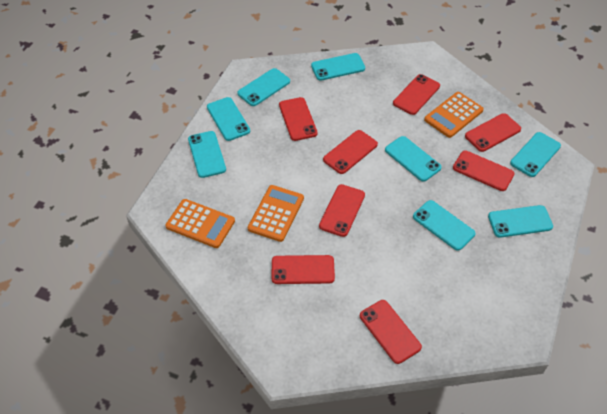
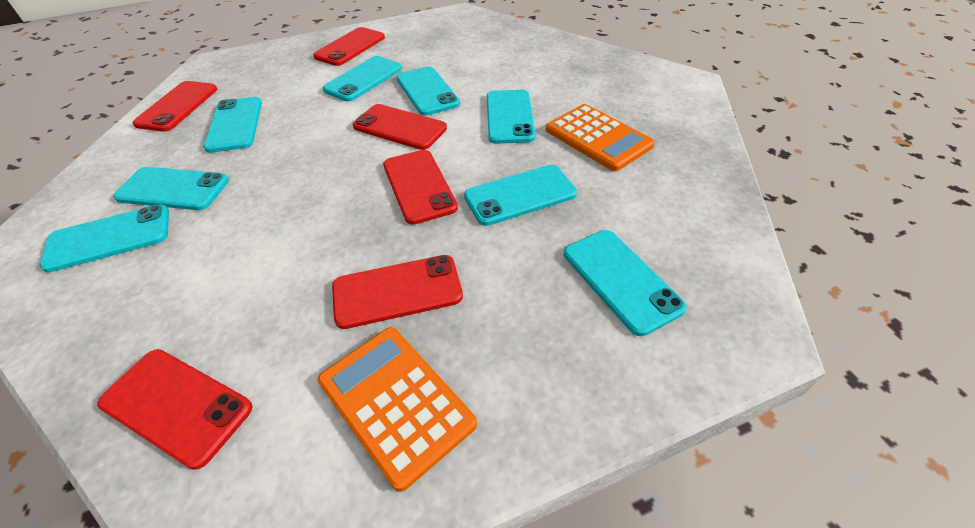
orange calculator: 3 -> 2
red phone: 8 -> 6

